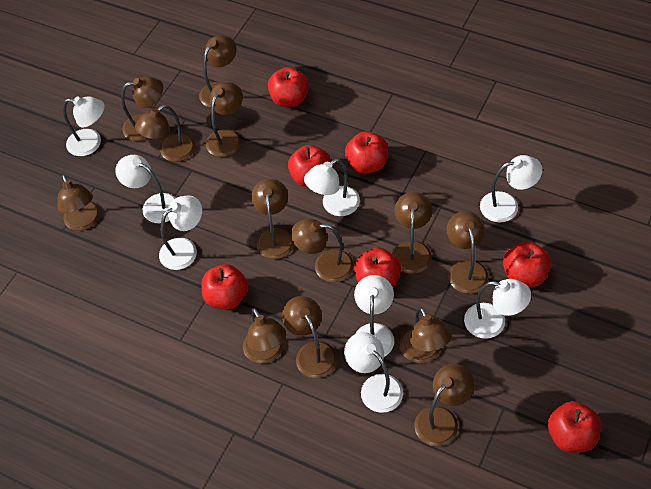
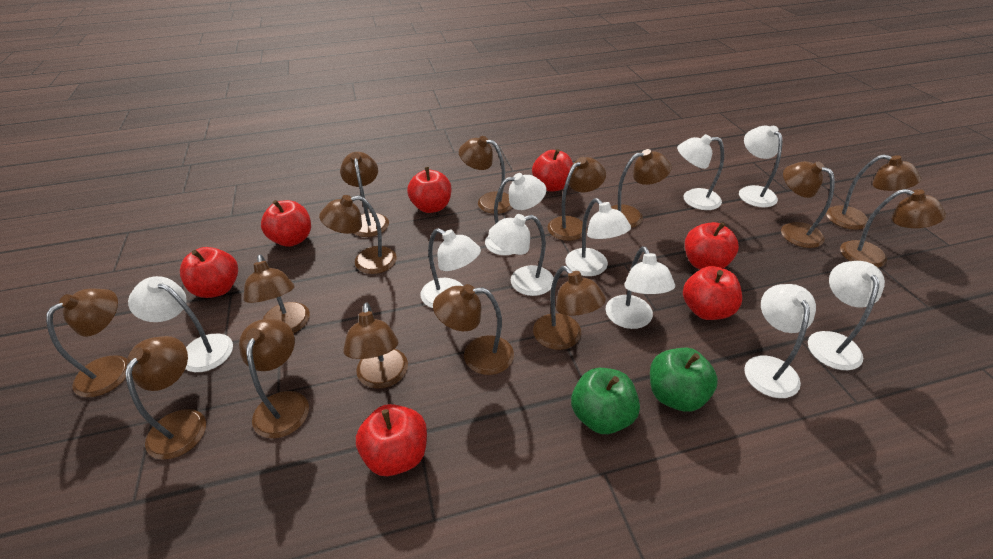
brown lamp: 13 -> 15
green apple: 0 -> 2
white lamp: 8 -> 10

